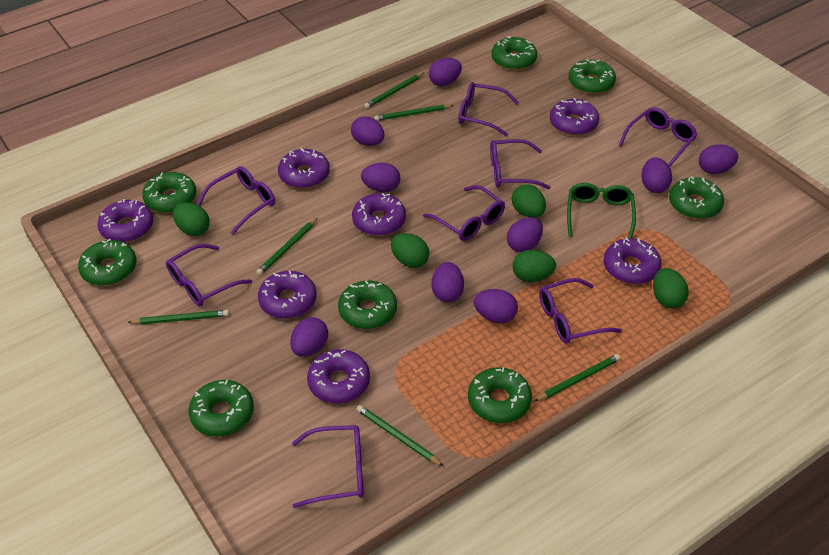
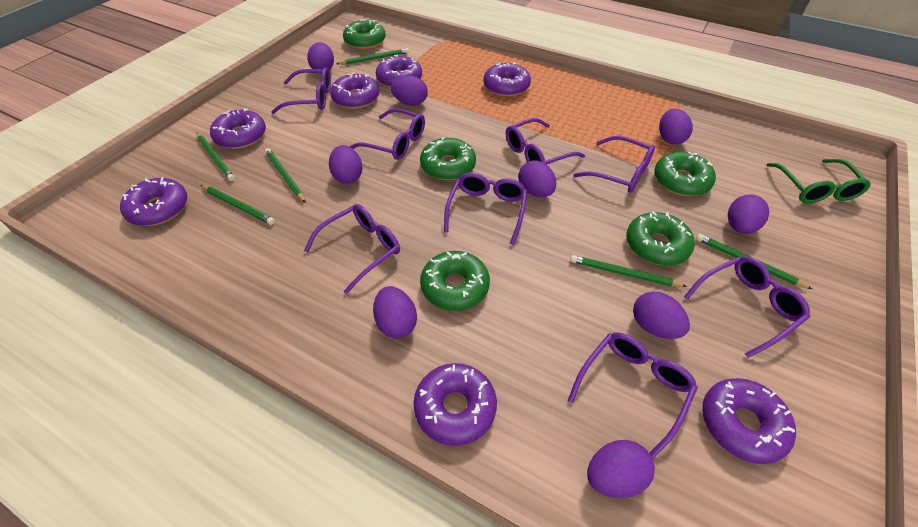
green donut: 8 -> 5
green egg: 5 -> 0

